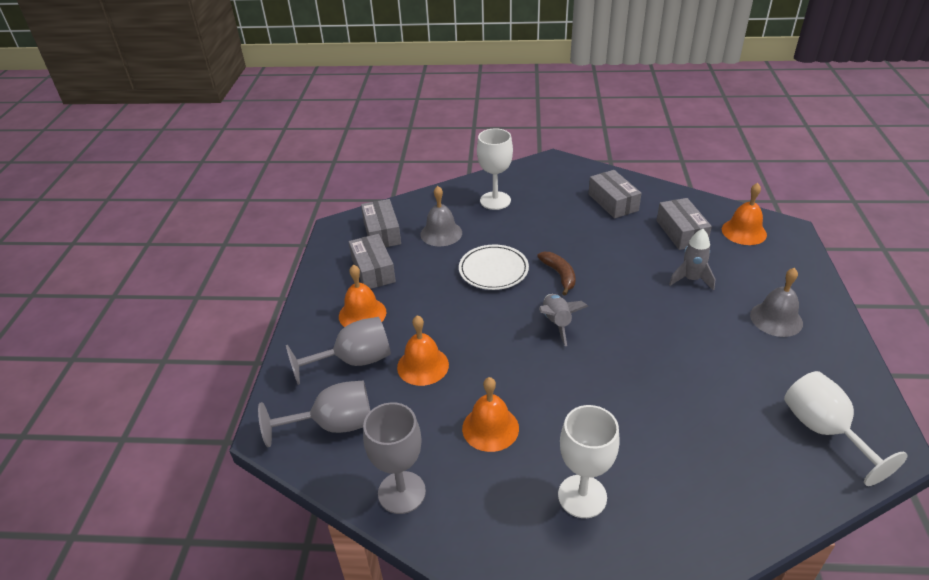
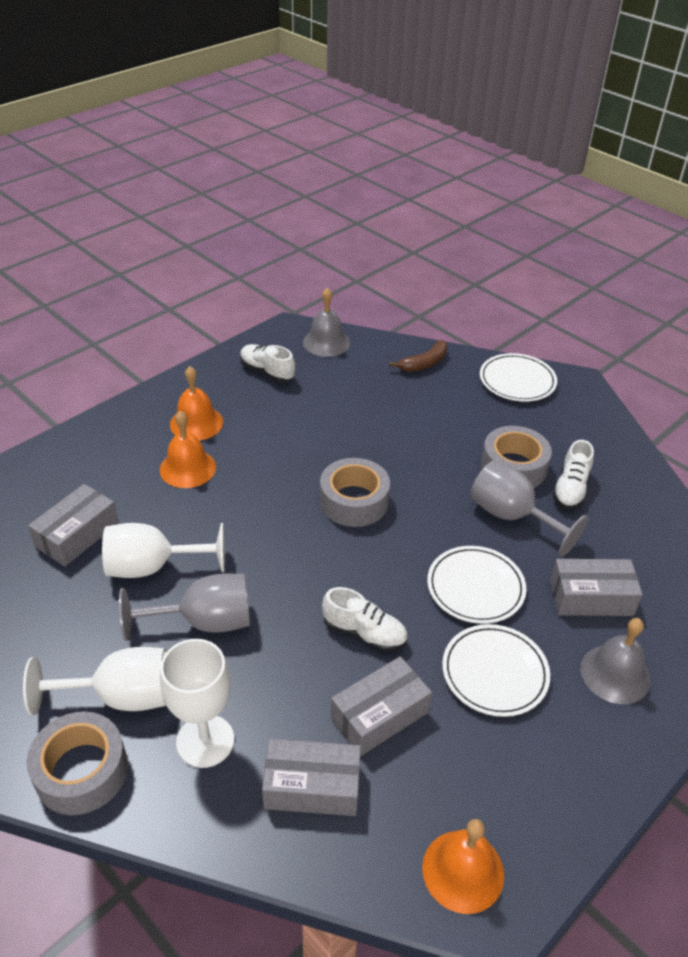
grey goblet: 3 -> 2
grey rocket: 2 -> 0
grey tape: 0 -> 3
orange bell: 4 -> 3
white plate: 1 -> 3
white shoe: 0 -> 3

